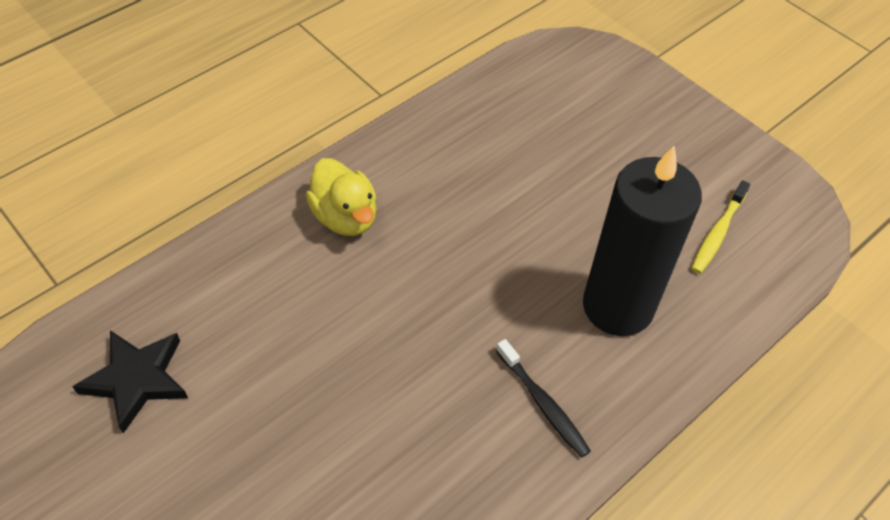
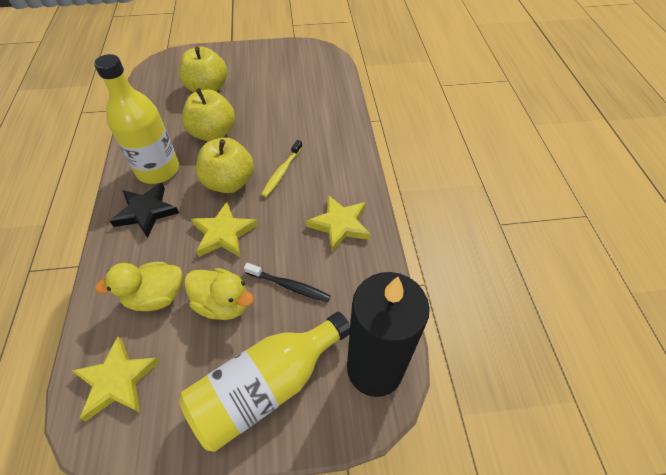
yellow apple: 0 -> 3
yellow bottle: 0 -> 2
yellow duck: 1 -> 2
yellow star: 0 -> 3

